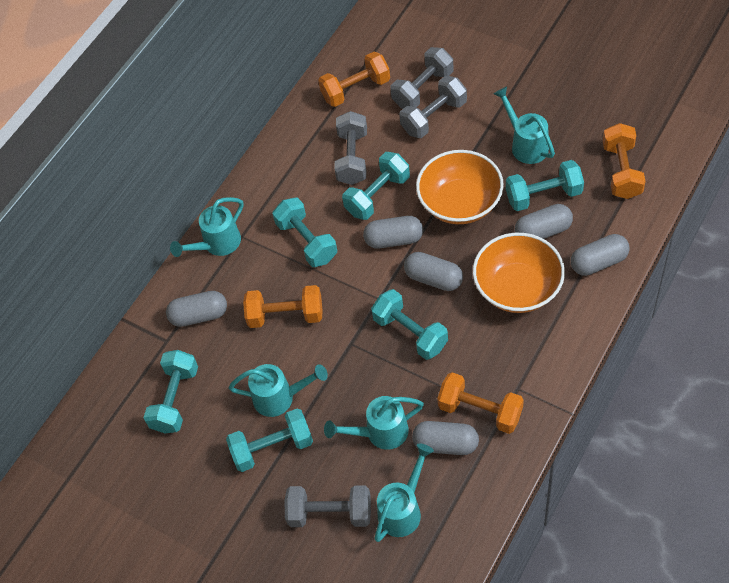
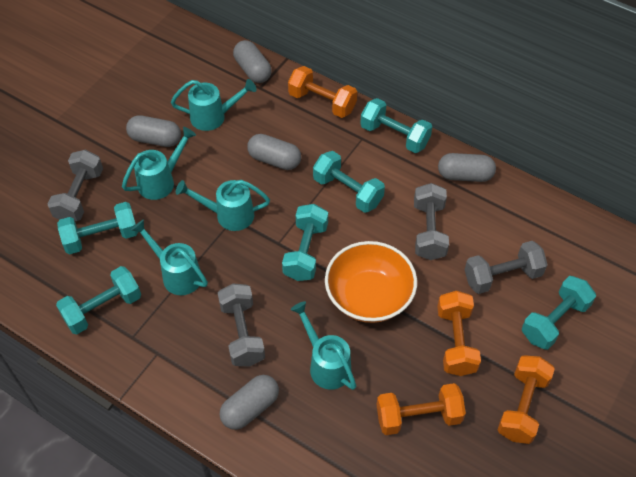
grey capsule: 6 -> 5
orange bowl: 2 -> 1

